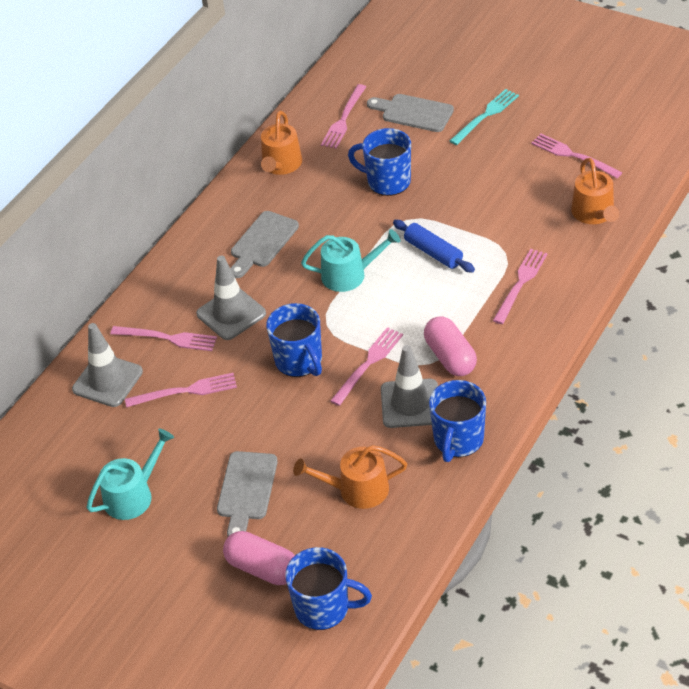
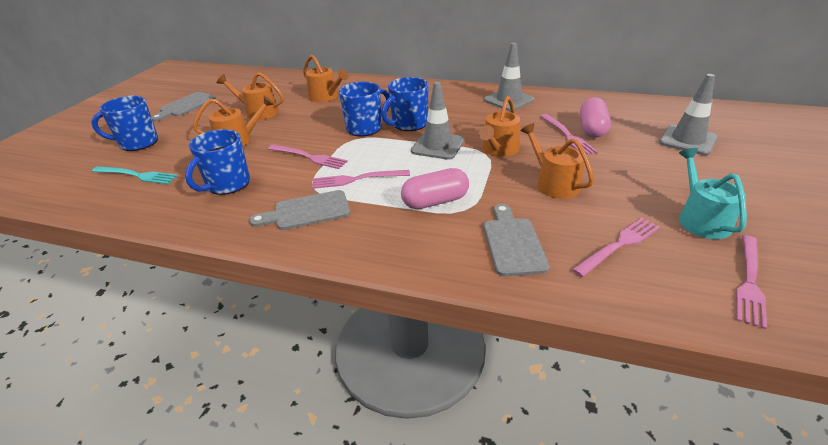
blue rolling pin: 1 -> 0
orange watering can: 3 -> 5
pink fork: 6 -> 5
turquoise watering can: 2 -> 1

